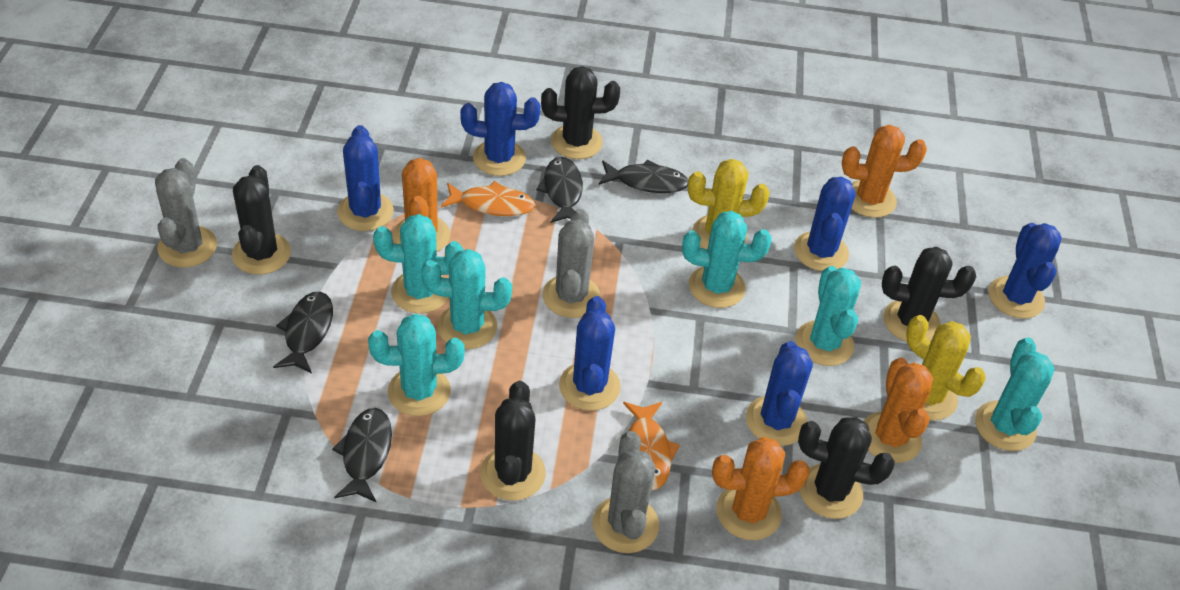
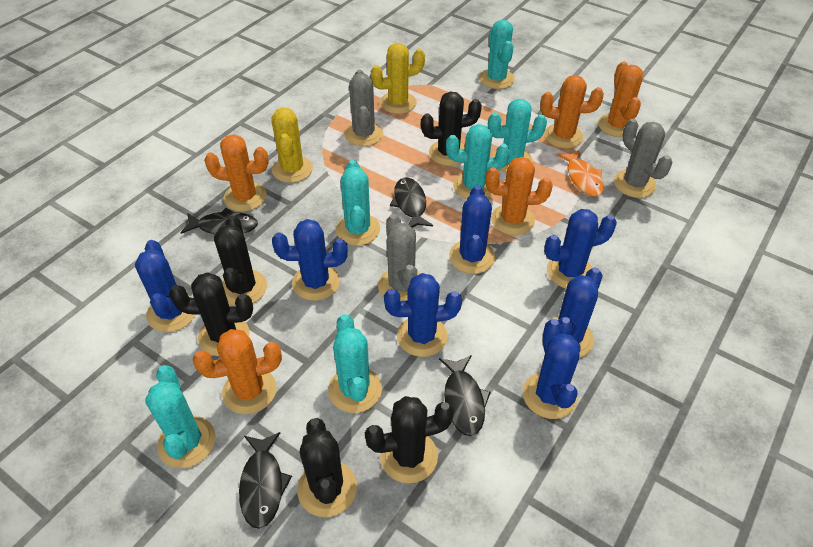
blue cactus: 6 -> 7
orange cactus: 4 -> 5
orange fish: 2 -> 1

